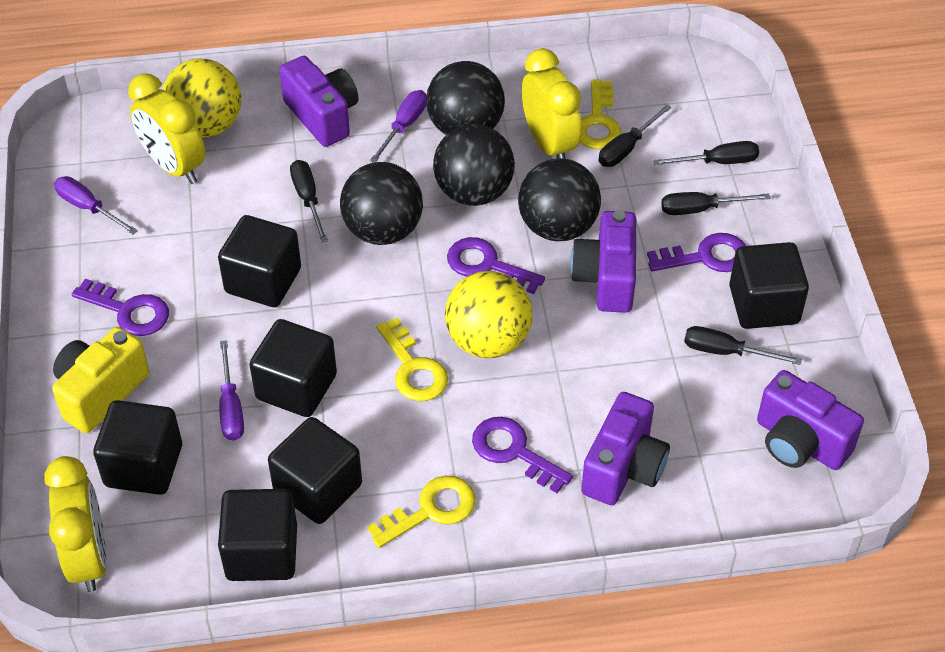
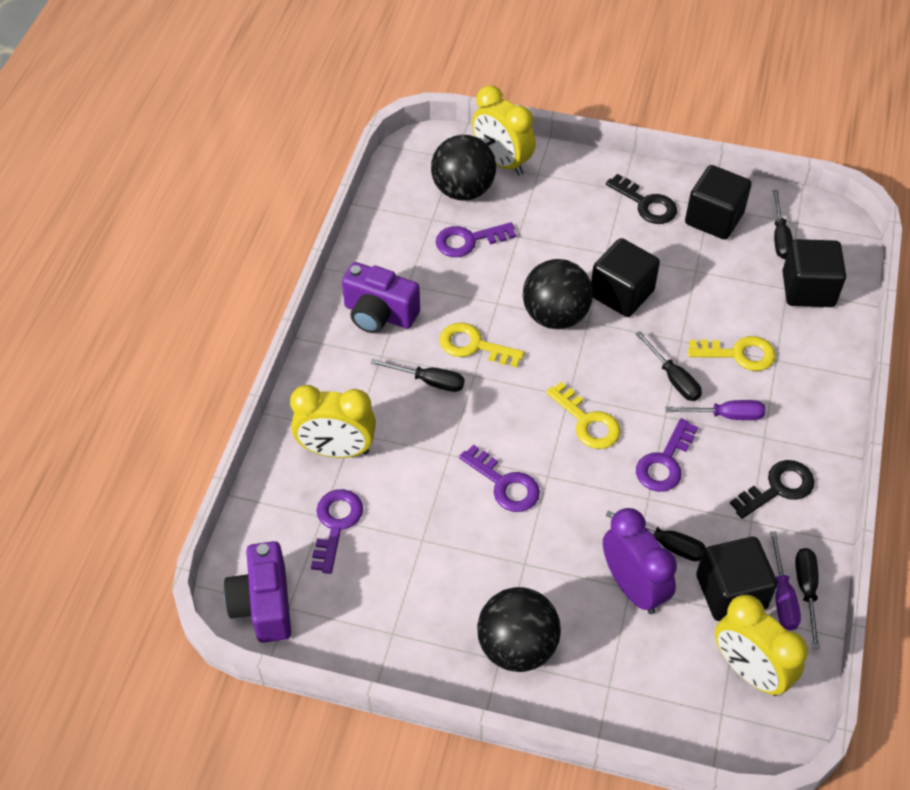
black ball: 4 -> 3
black cube: 6 -> 4
black key: 0 -> 2
purple camera: 4 -> 2
purple clock: 0 -> 1
purple screwdriver: 3 -> 2
yellow ball: 2 -> 0
yellow camera: 1 -> 0

